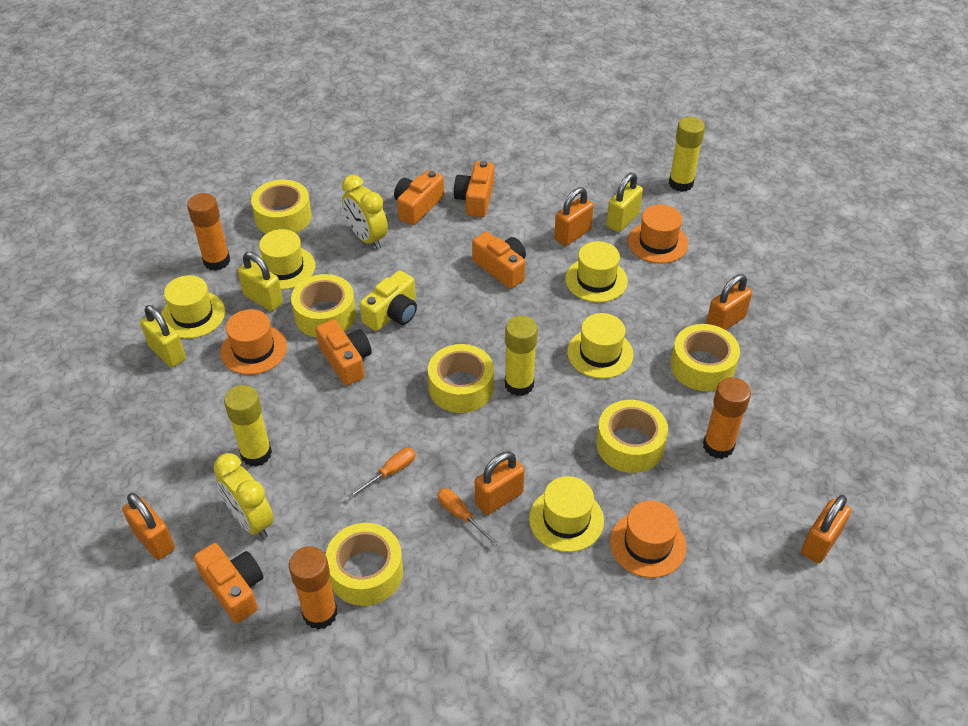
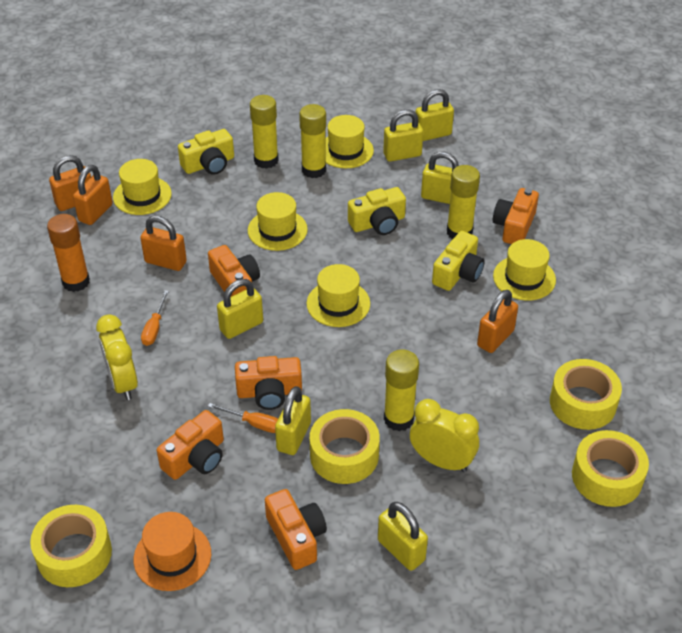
orange glue stick: 3 -> 1
orange hat: 3 -> 1
orange padlock: 5 -> 4
yellow camera: 1 -> 3
yellow glue stick: 3 -> 4
yellow padlock: 3 -> 6
yellow tape: 6 -> 4

